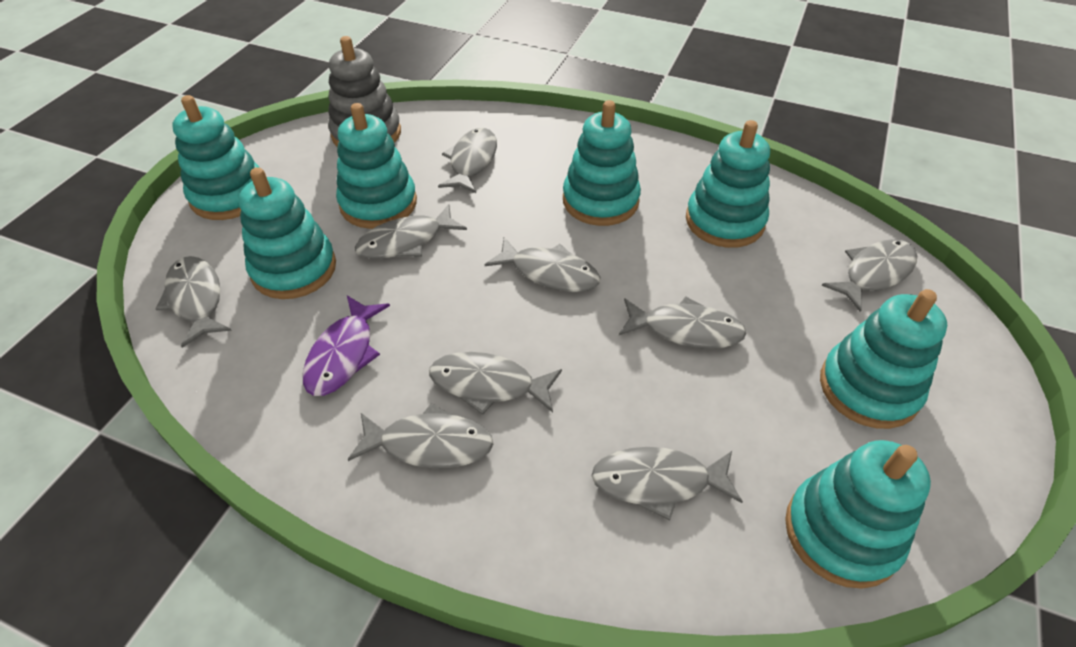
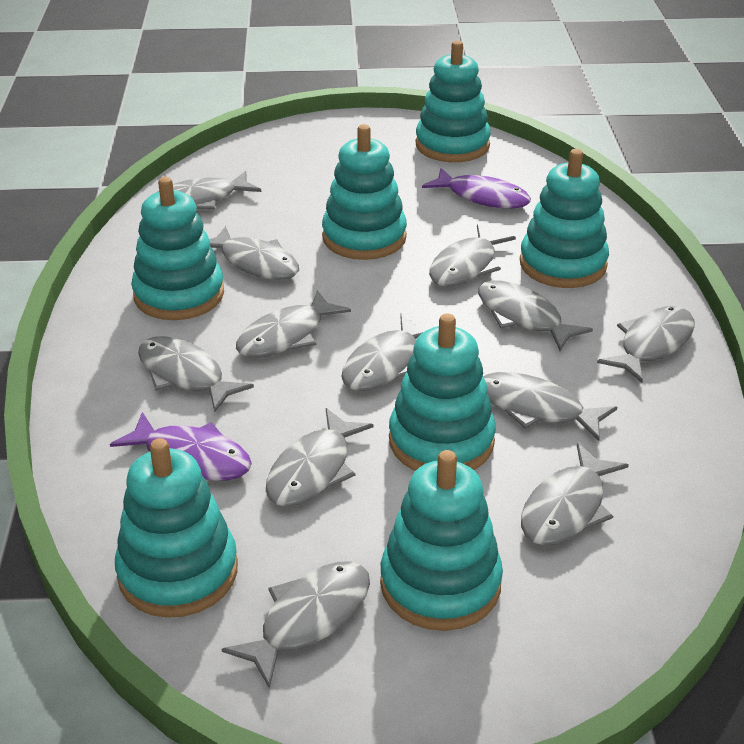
grey fish: 9 -> 12
grey stacking toy: 1 -> 0
purple fish: 1 -> 2

